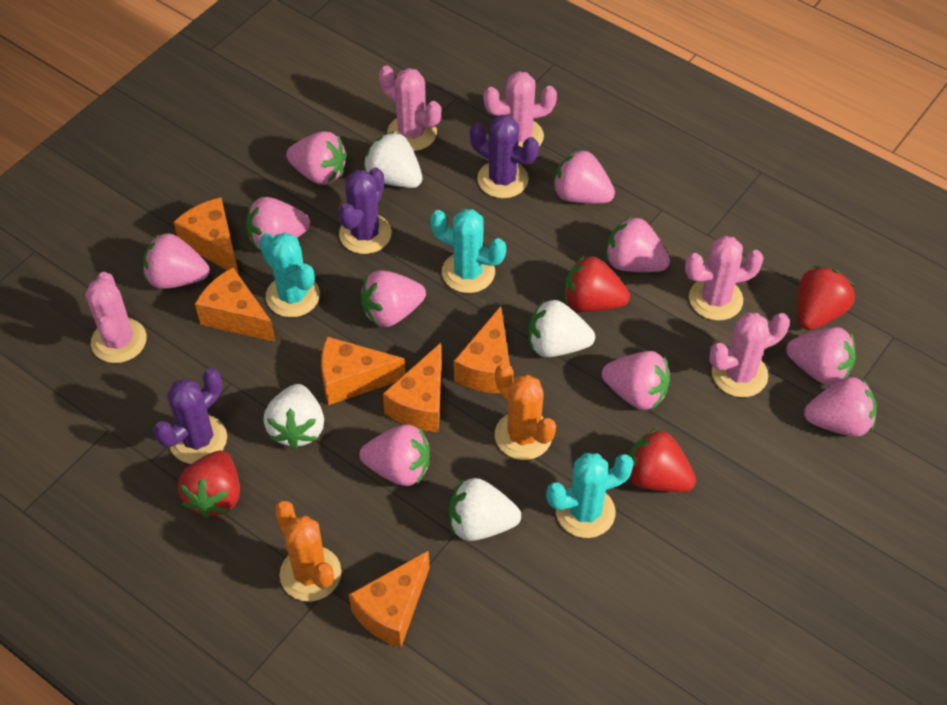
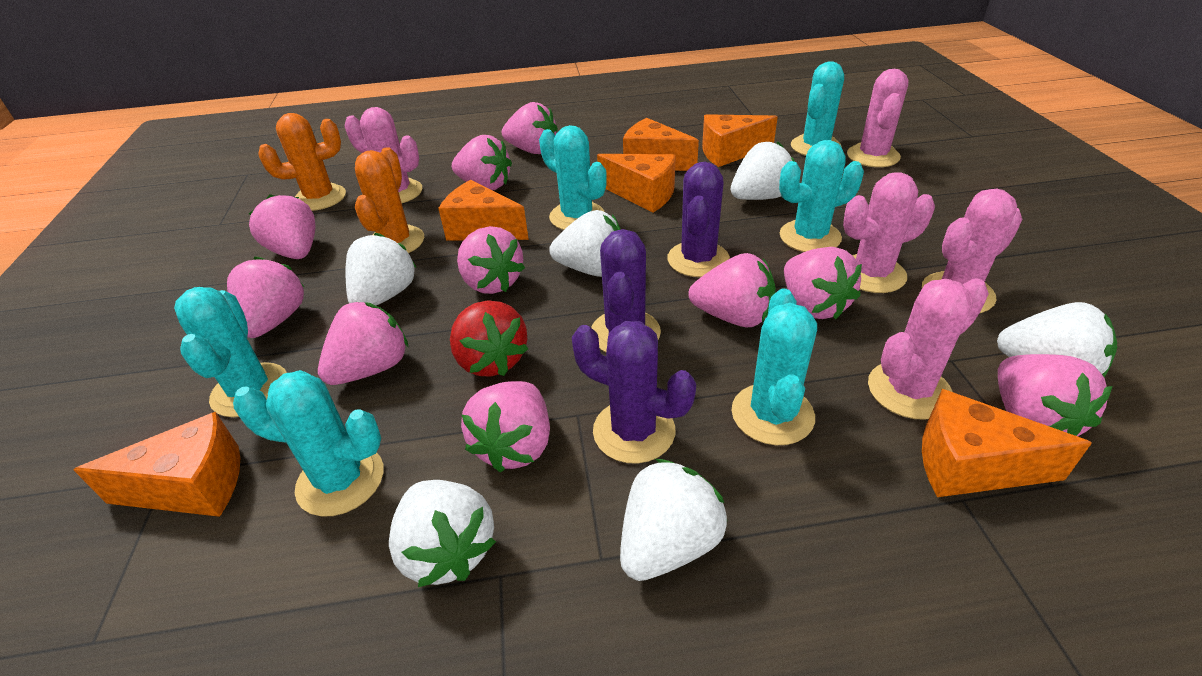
red strawberry: 4 -> 1
turquoise cactus: 3 -> 6
white strawberry: 4 -> 6

